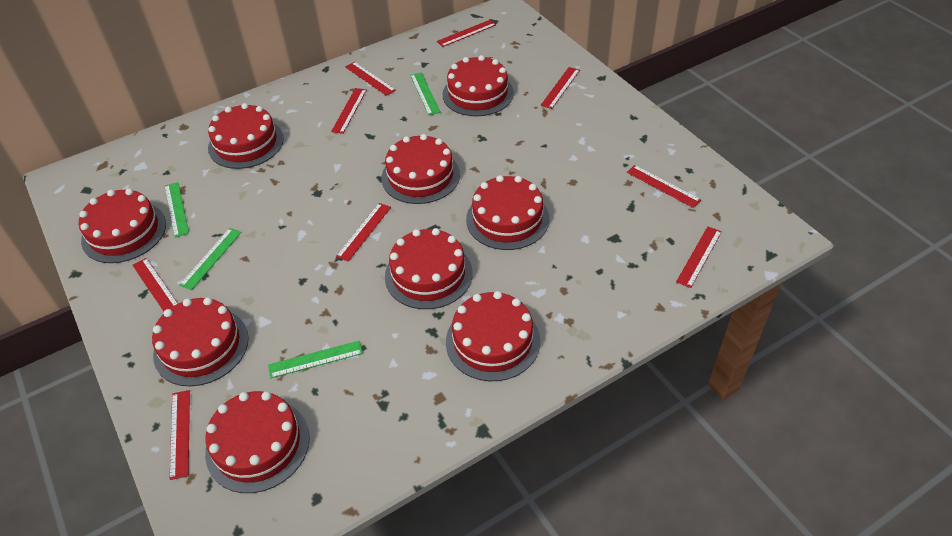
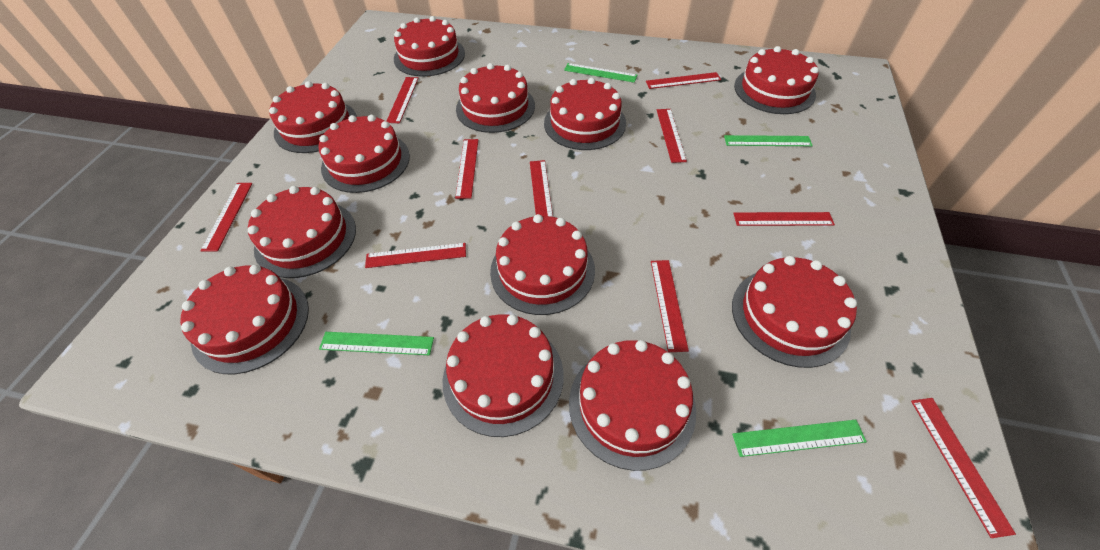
red cake: 9 -> 12
red ruler: 9 -> 10

